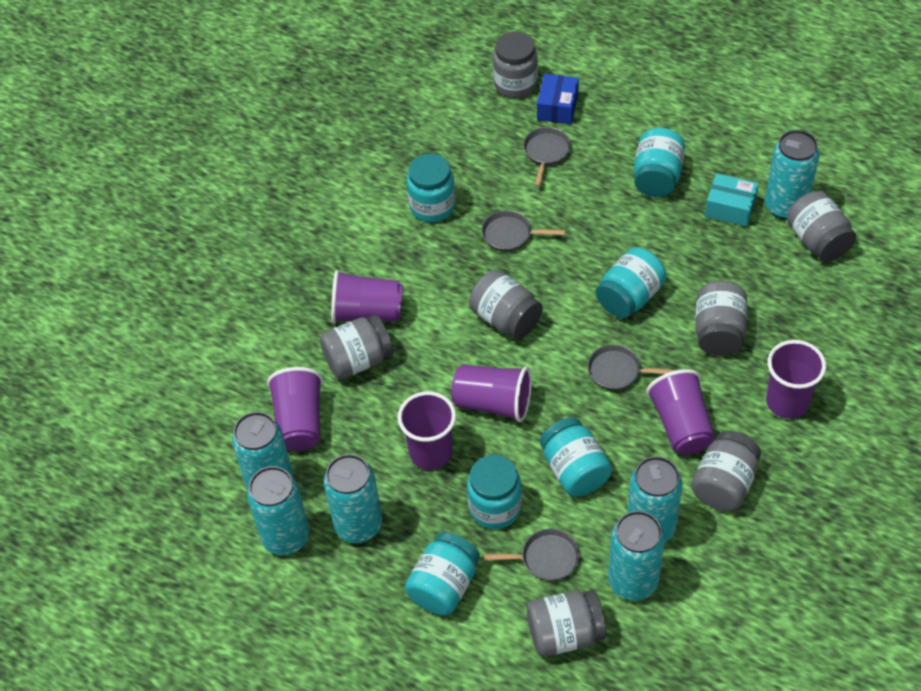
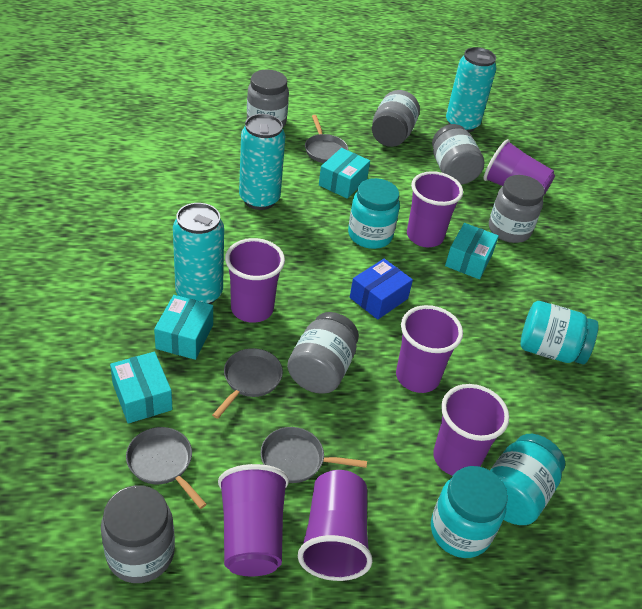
grey jar: 7 -> 6
purple cup: 6 -> 7
turquoise box: 1 -> 4
turquoise can: 6 -> 3
turquoise jar: 6 -> 4

